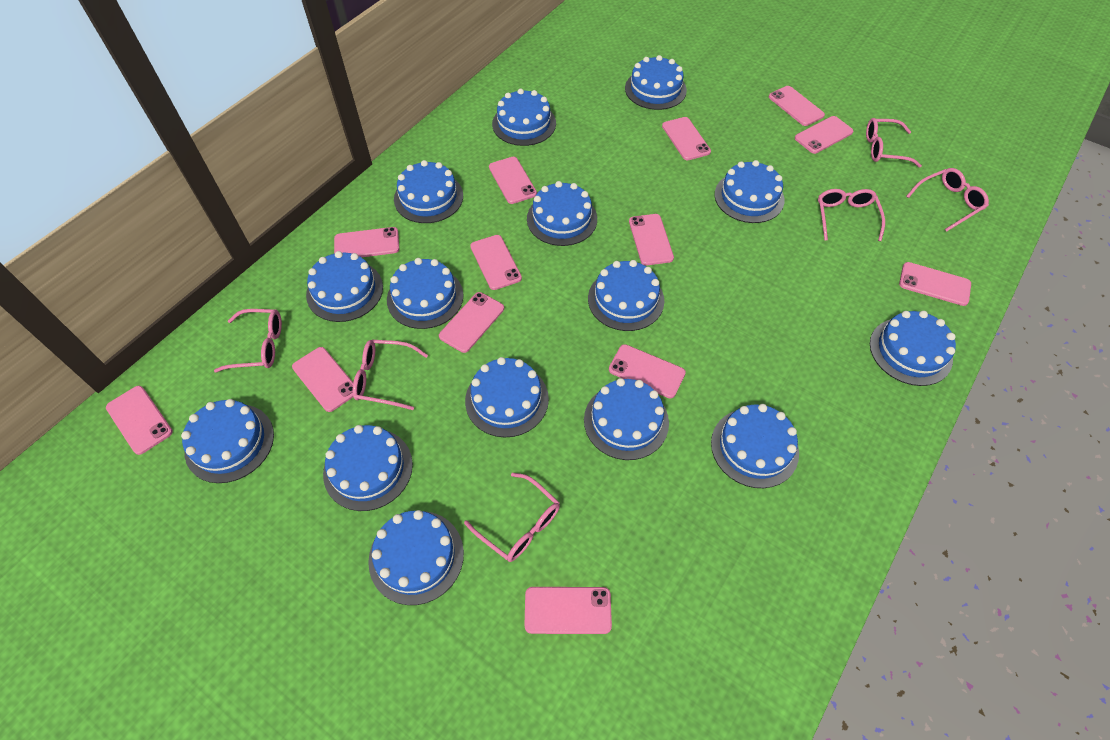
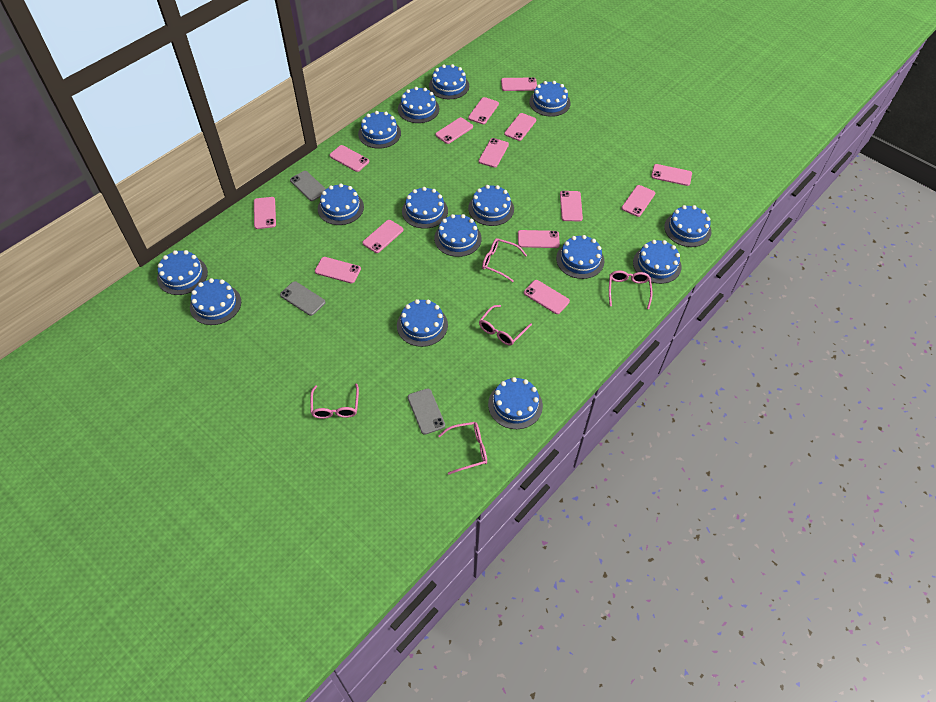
grey phone: 0 -> 3
pink glasses: 6 -> 5
pink phone: 13 -> 14

